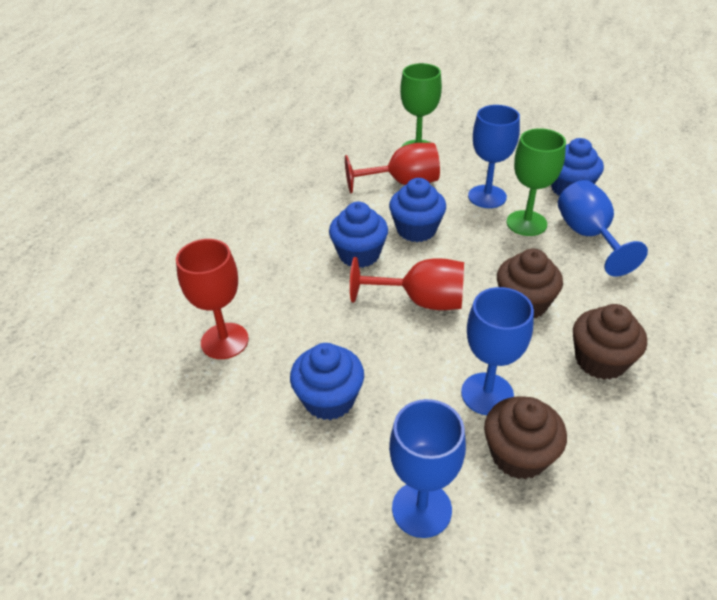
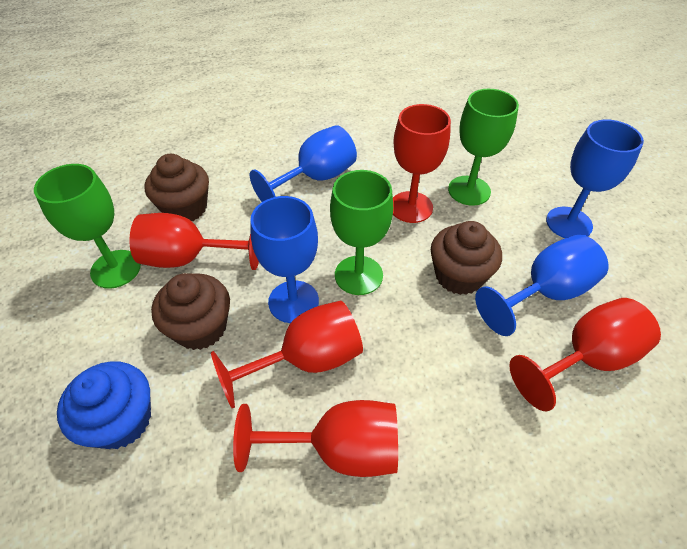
blue cupcake: 4 -> 1
green goblet: 2 -> 3
red goblet: 3 -> 5

